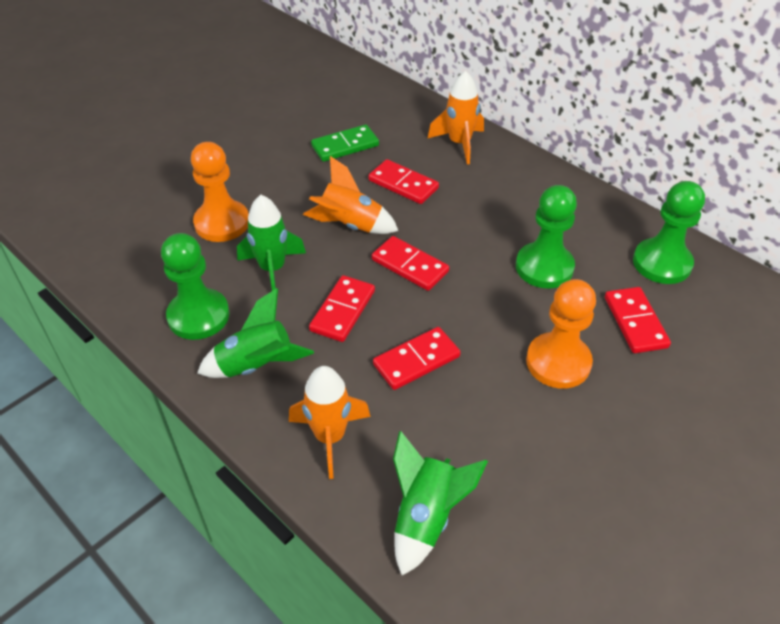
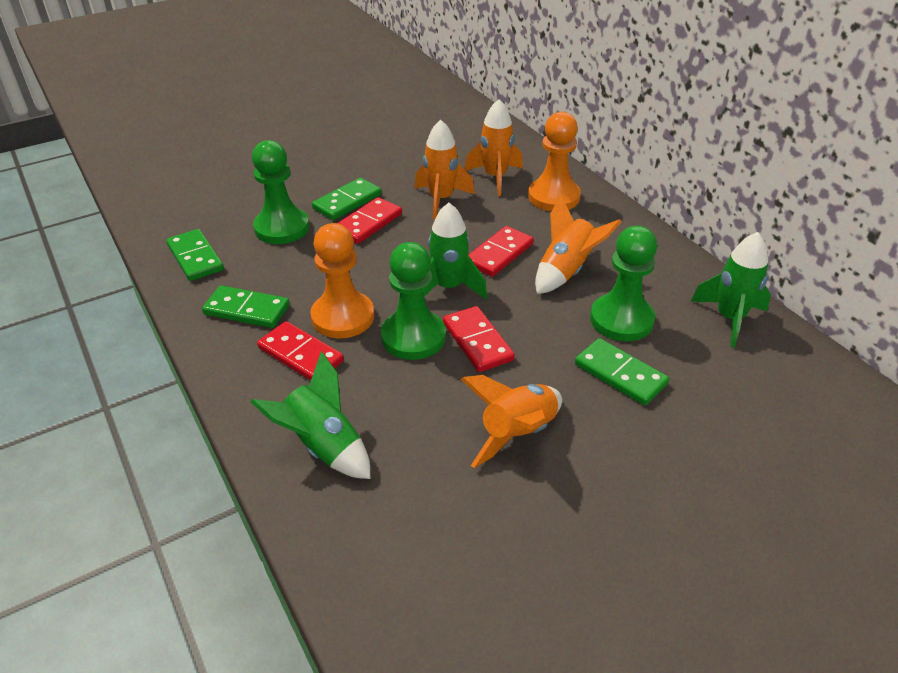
green domino: 1 -> 4
orange rocket: 3 -> 4
red domino: 5 -> 4

